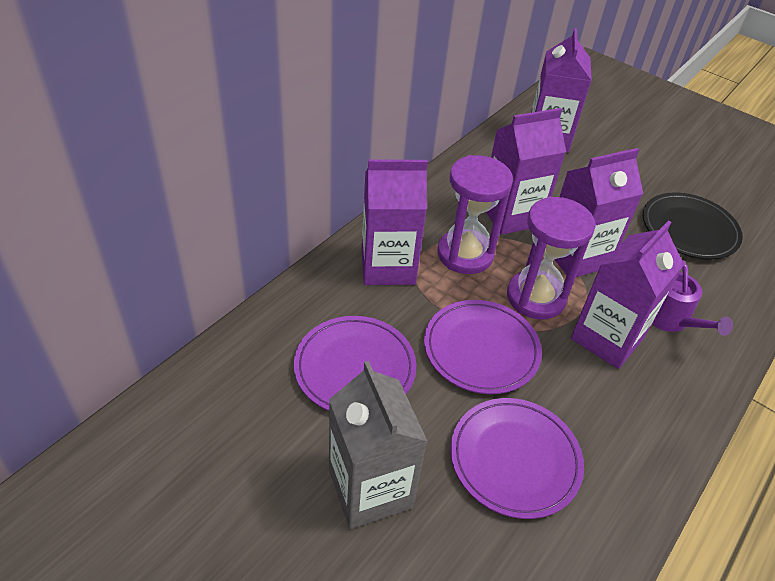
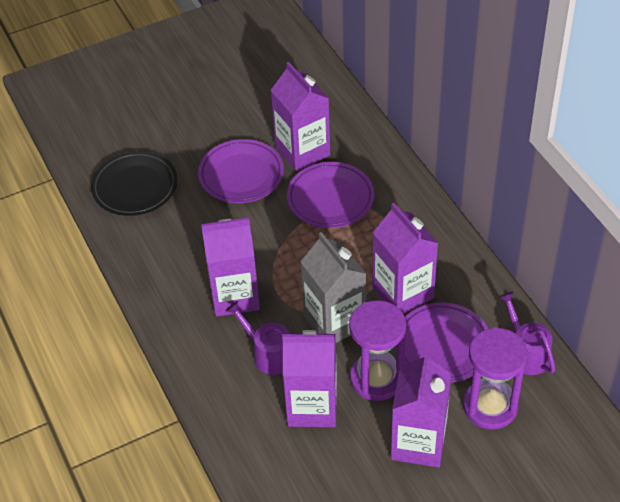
purple watering can: 1 -> 2

